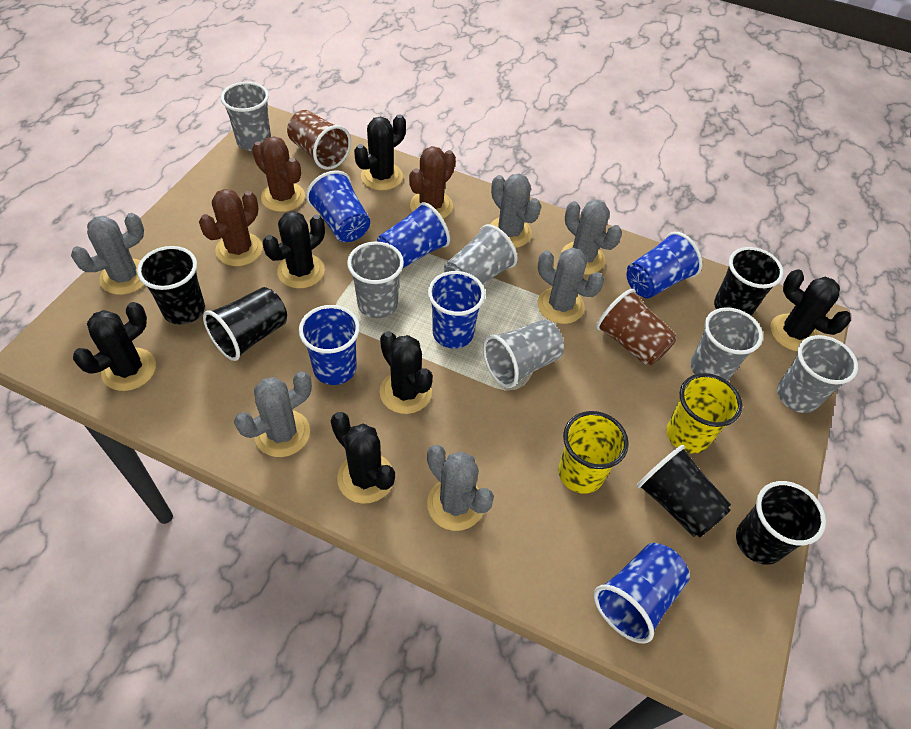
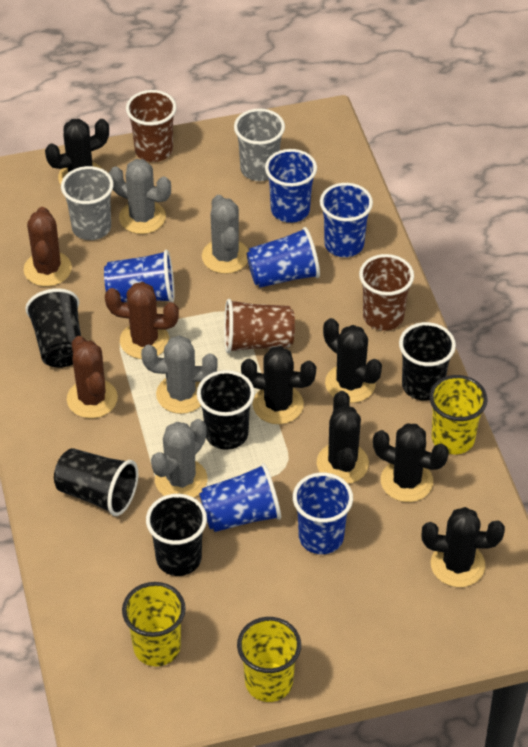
brown cup: 2 -> 3
grey cactus: 6 -> 4
grey cup: 6 -> 2
yellow cup: 2 -> 3

